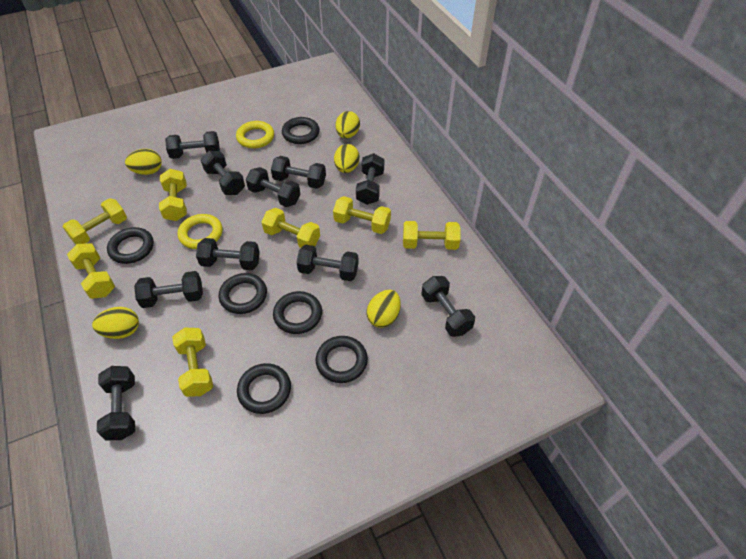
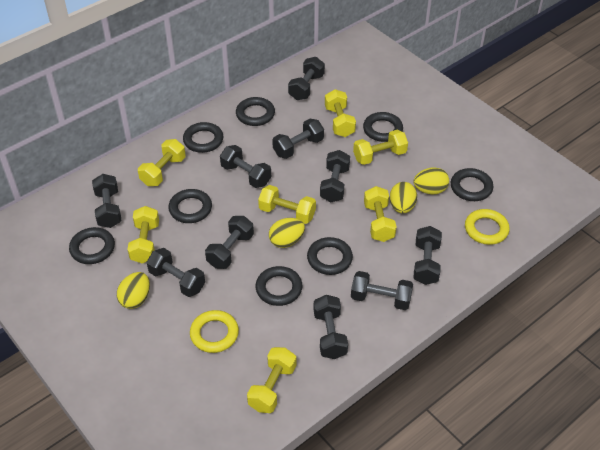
black ring: 6 -> 8
yellow egg: 5 -> 4

